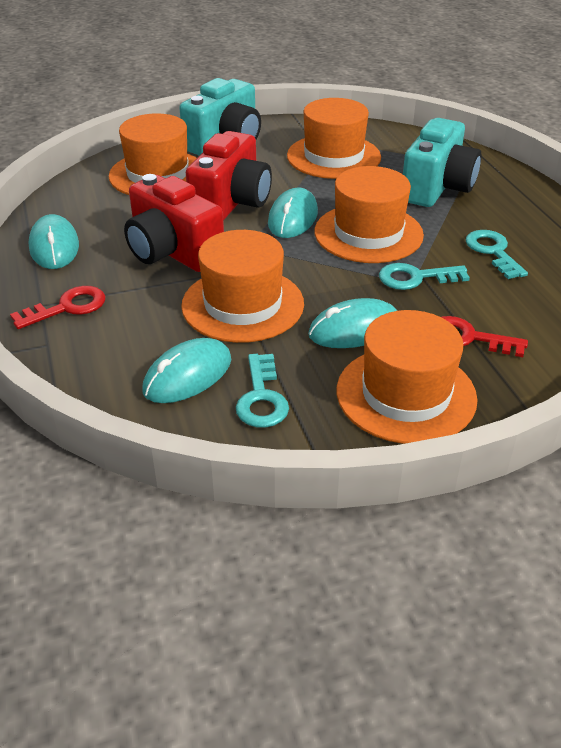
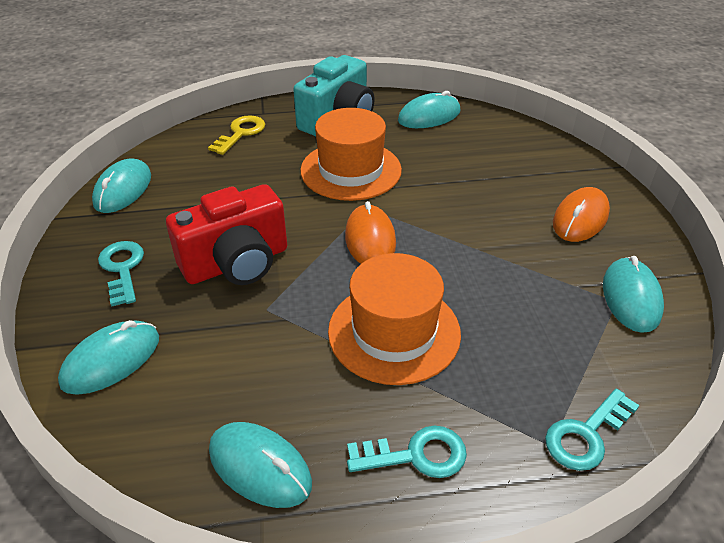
orange hat: 5 -> 2
orange mouse: 0 -> 2
red camera: 2 -> 1
red key: 2 -> 0
turquoise camera: 2 -> 1
turquoise mouse: 4 -> 5
yellow key: 0 -> 1

